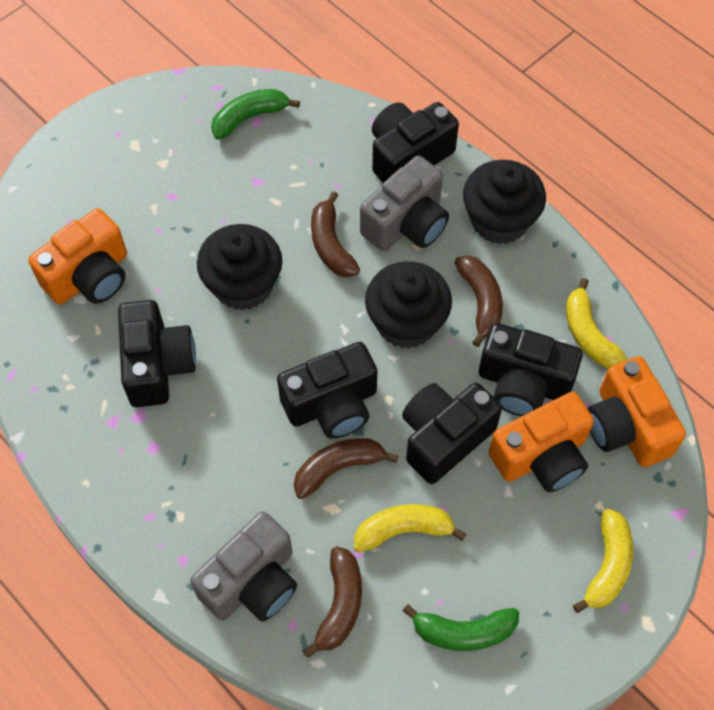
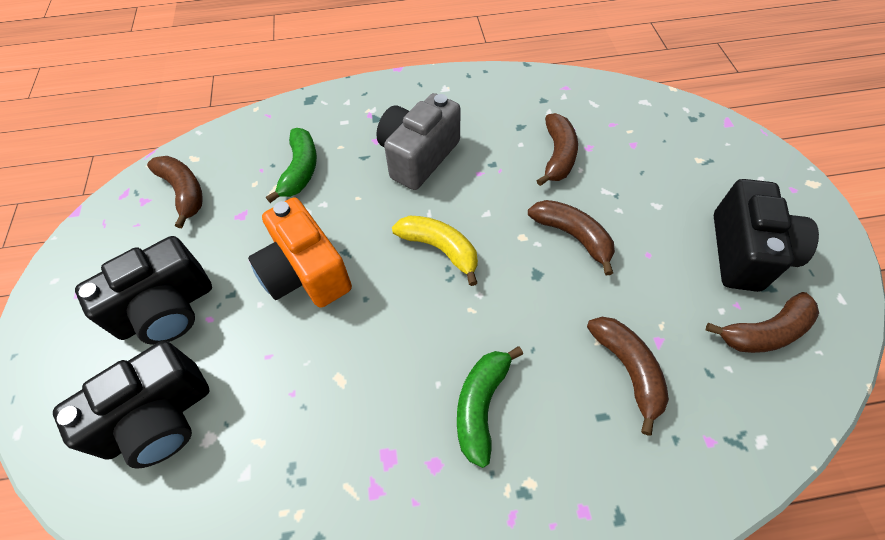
black camera: 5 -> 3
black cupcake: 3 -> 0
brown banana: 4 -> 5
grey camera: 2 -> 1
orange camera: 3 -> 1
yellow banana: 3 -> 1

